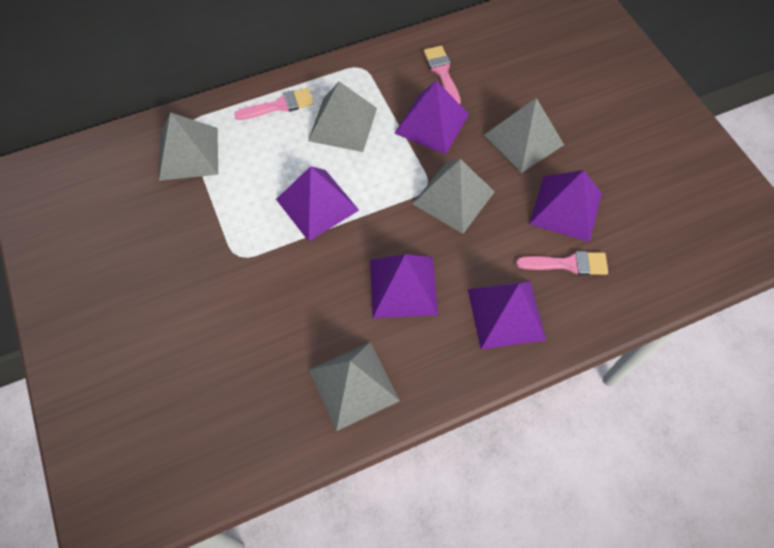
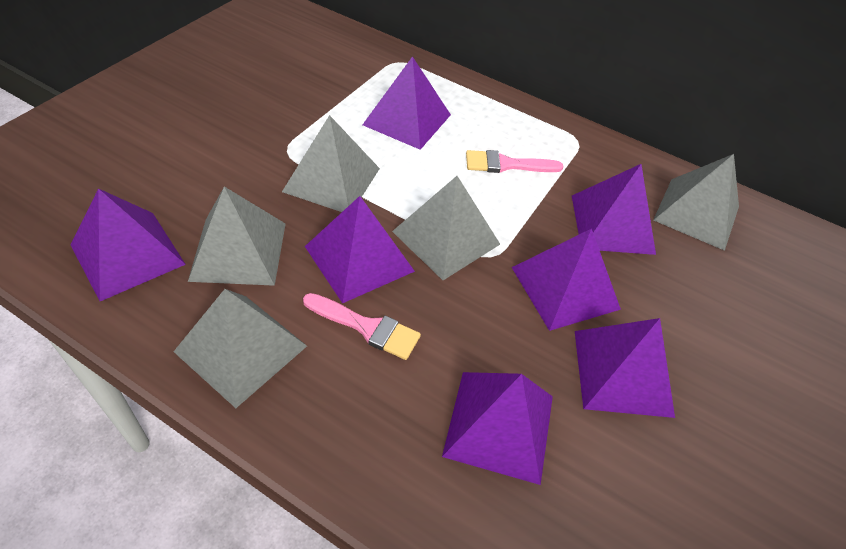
pink brush: 3 -> 2
purple pyramid: 5 -> 7

